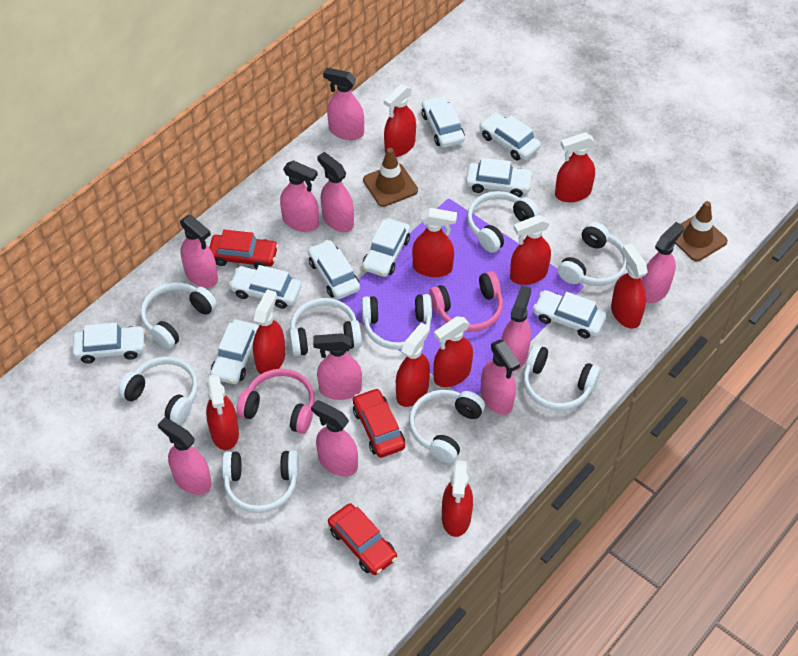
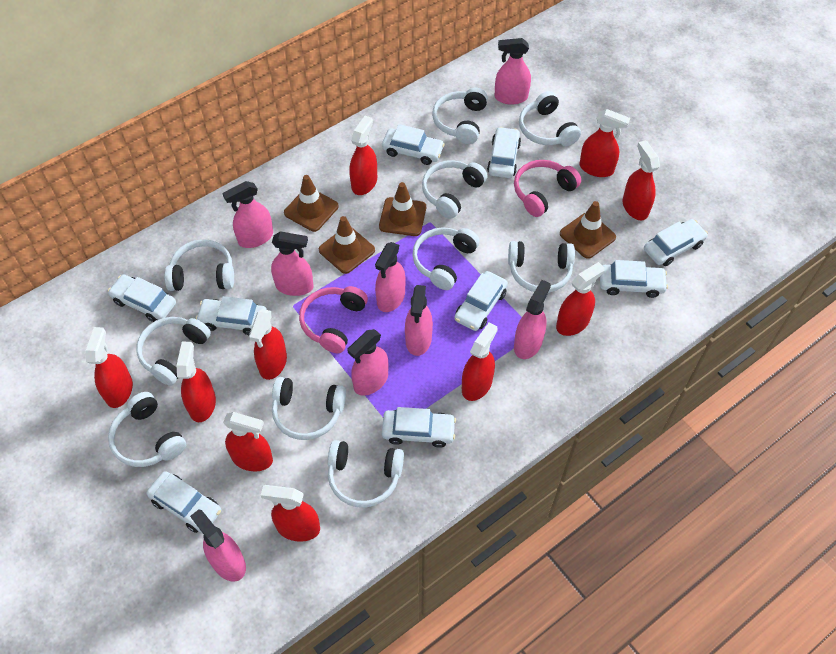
brown traffic cone: 2 -> 4
pink spray bottle: 10 -> 8
red car: 3 -> 0
white headphones: 9 -> 10

